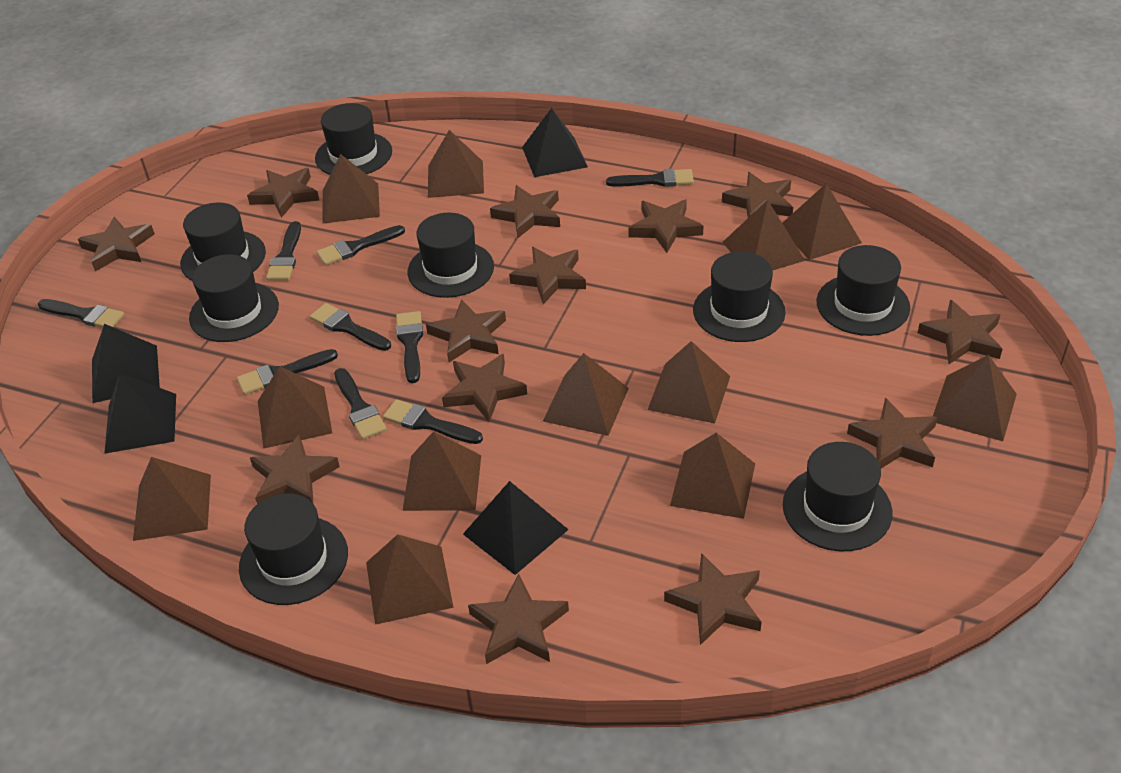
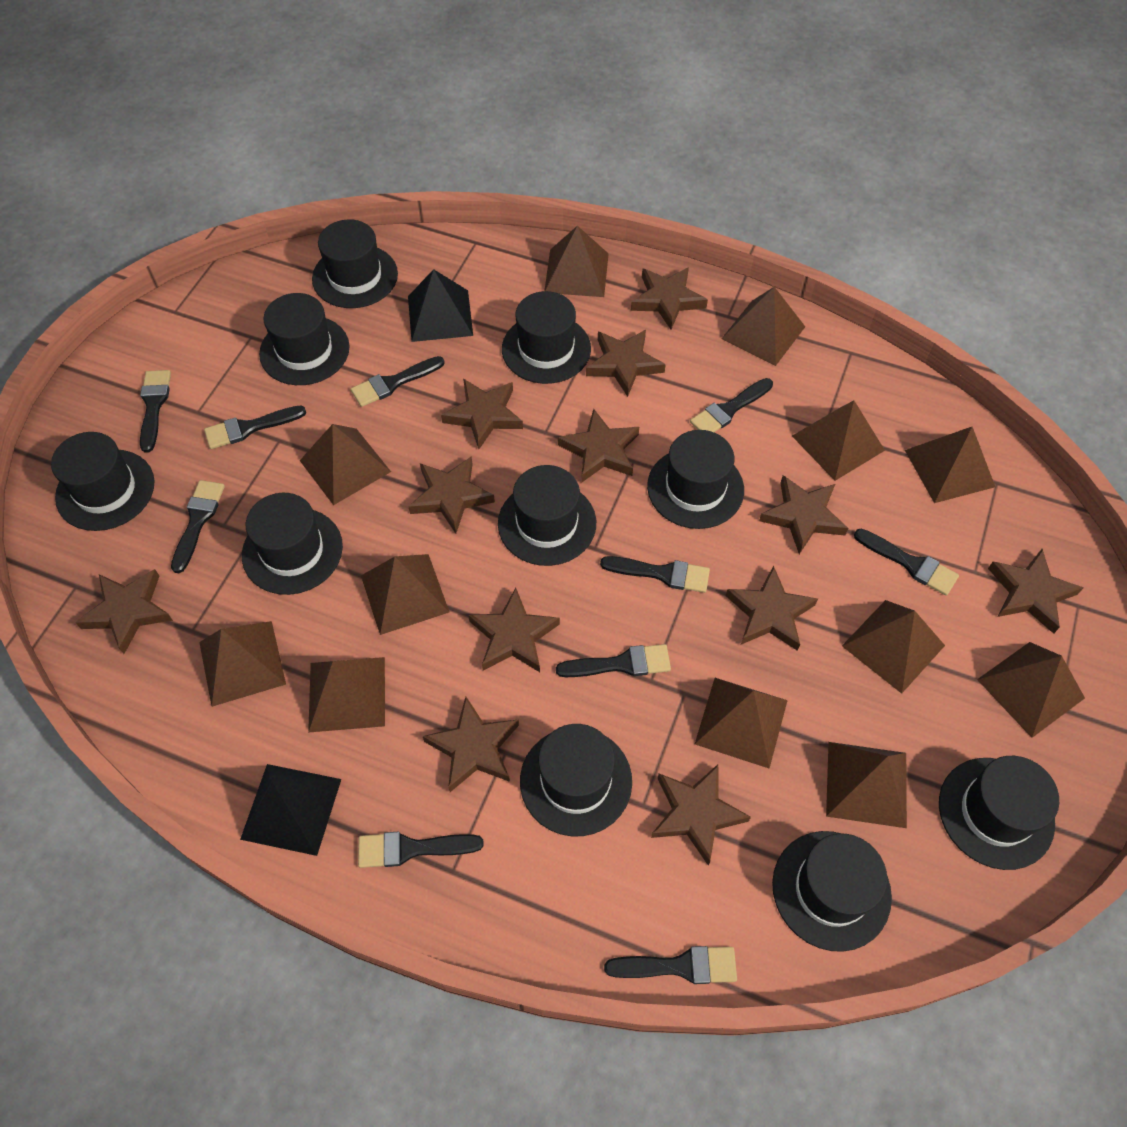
black brush: 9 -> 10
black hat: 8 -> 10
black pyramid: 4 -> 2
brown star: 13 -> 12

